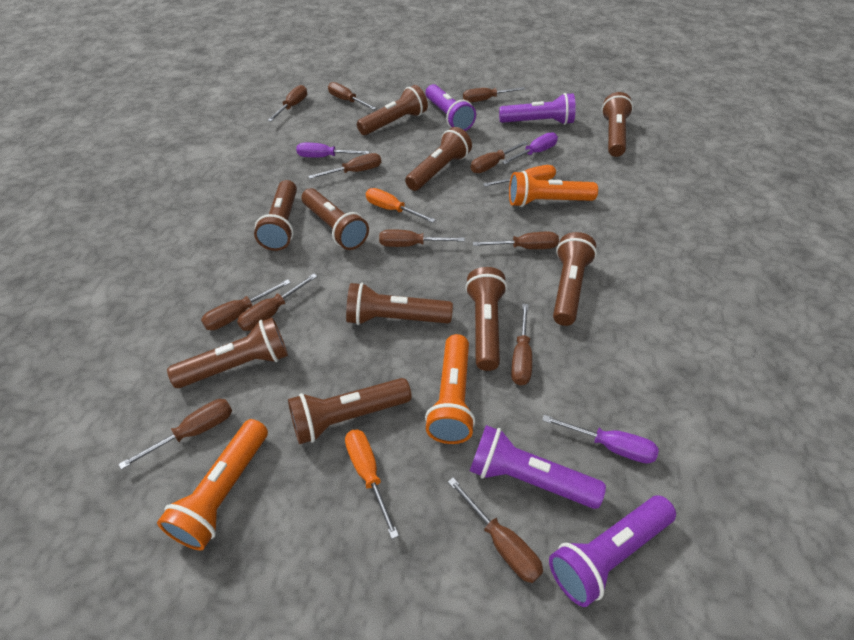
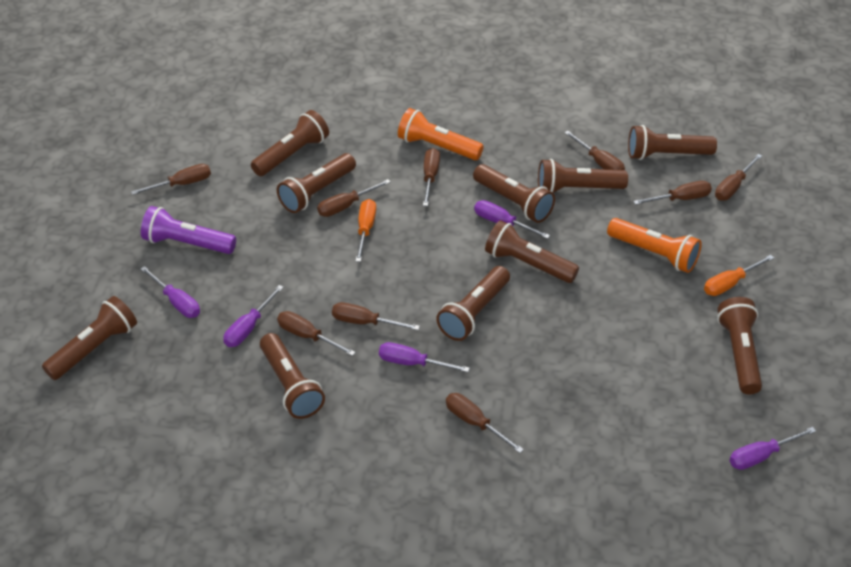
brown screwdriver: 12 -> 9
orange flashlight: 3 -> 2
orange screwdriver: 3 -> 2
purple flashlight: 4 -> 1
purple screwdriver: 3 -> 5

